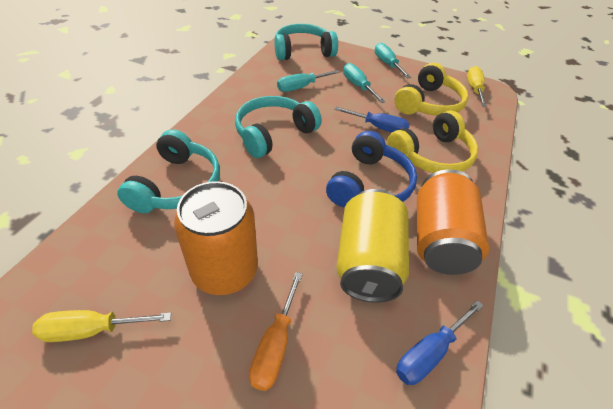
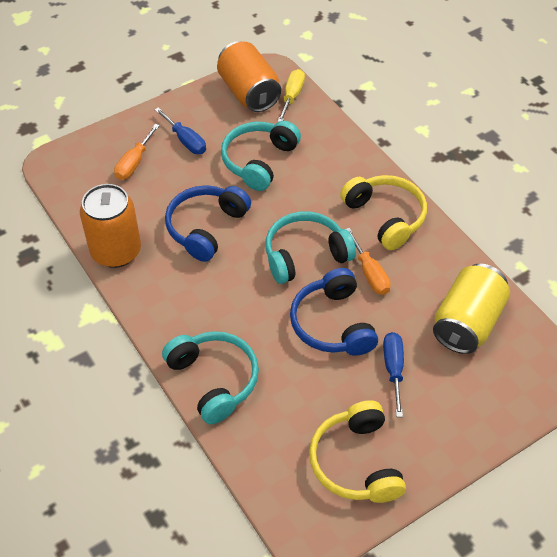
blue headphones: 1 -> 2
orange screwdriver: 1 -> 2
turquoise screwdriver: 3 -> 0
yellow screwdriver: 2 -> 1

